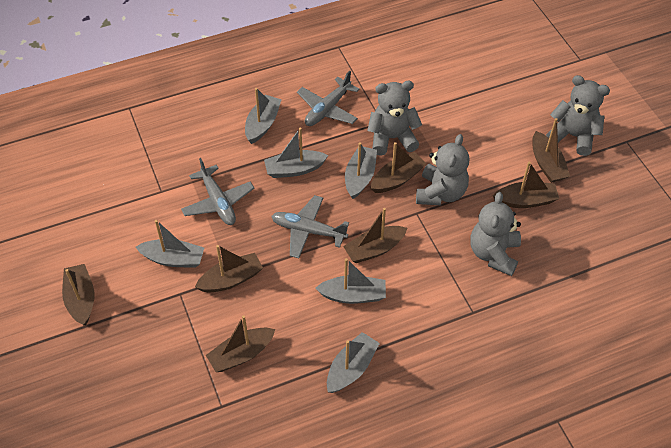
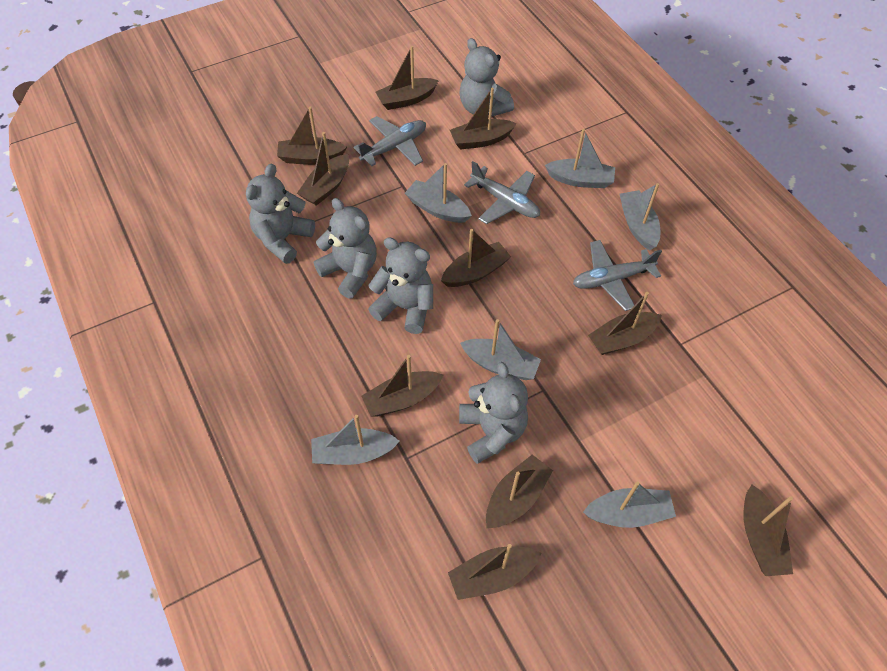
brown boat: 7 -> 10
grey teddy bear: 4 -> 5

